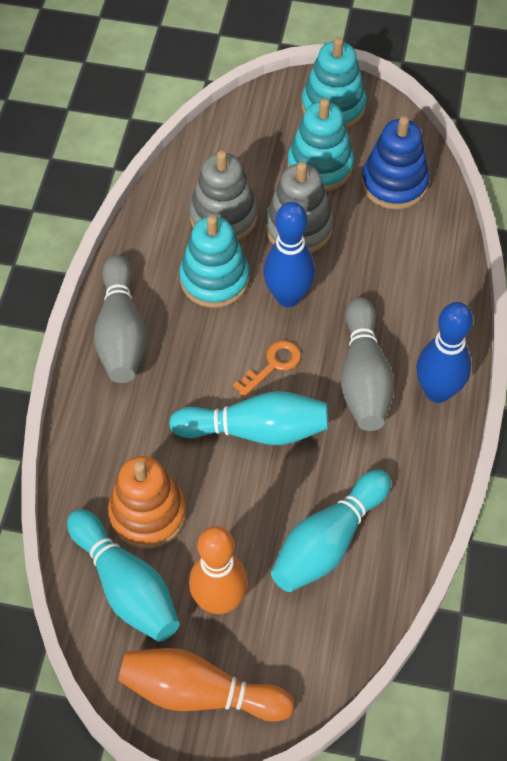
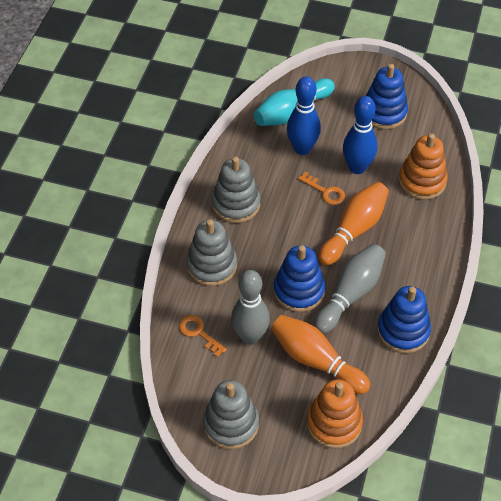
blue stacking toy: 1 -> 3
grey stacking toy: 2 -> 3
orange key: 1 -> 2
orange stacking toy: 1 -> 2
turquoise bowling pin: 3 -> 1
turquoise stacking toy: 3 -> 0

